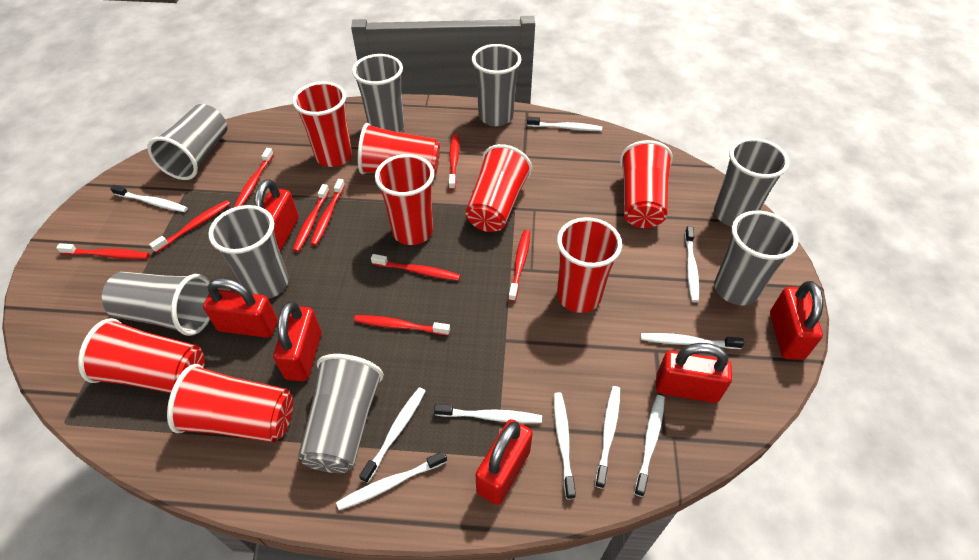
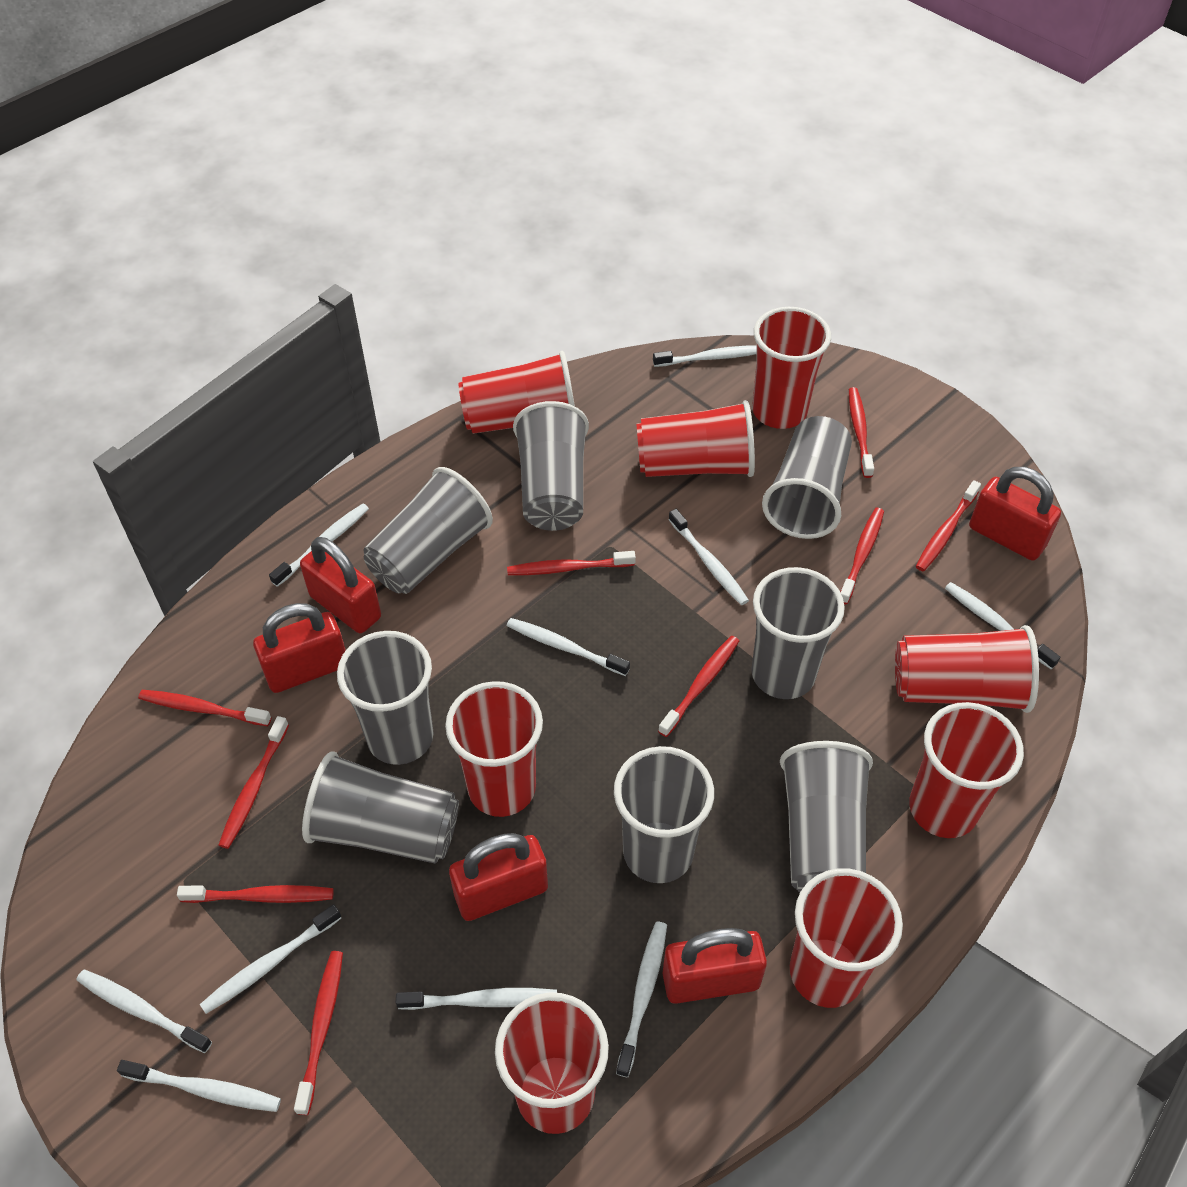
red padlock: 6 -> 5

